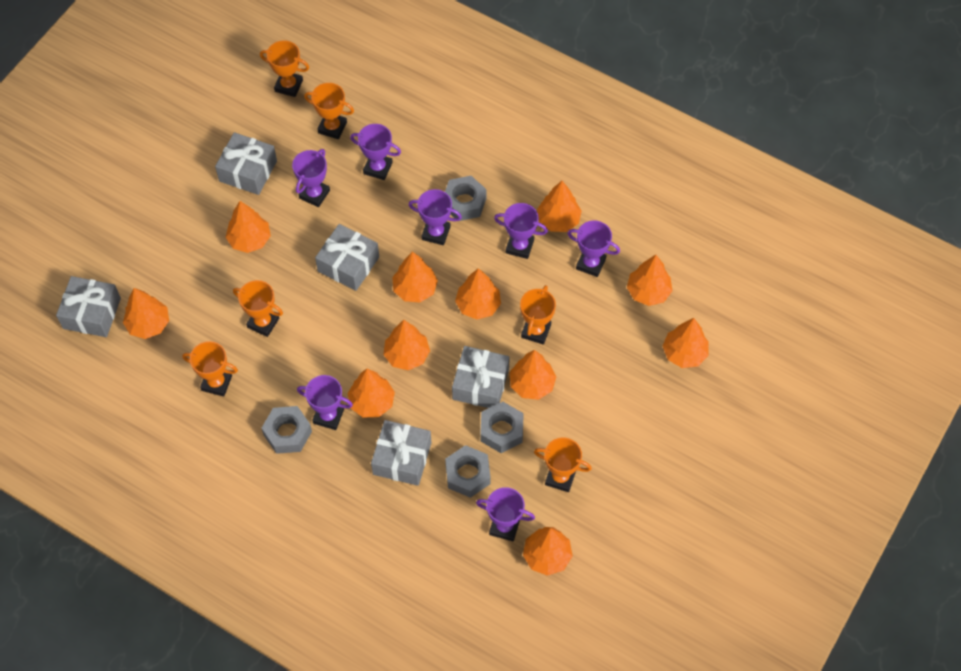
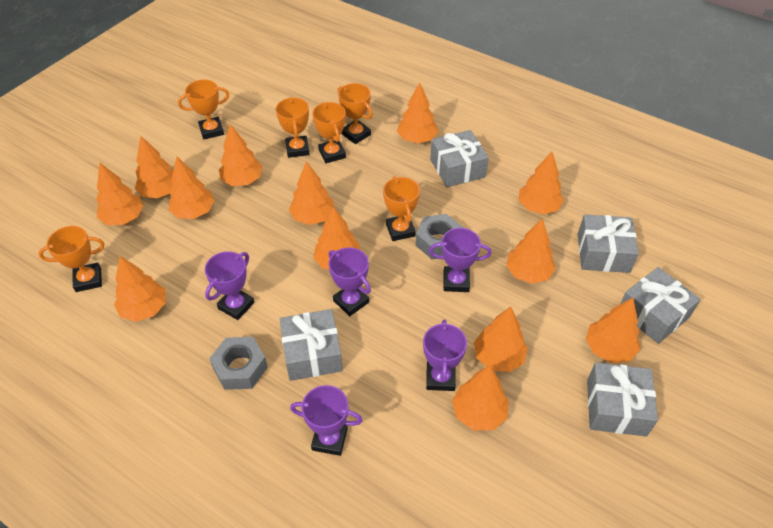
grey nut: 4 -> 2
orange tree: 11 -> 13
purple trophy: 7 -> 5

